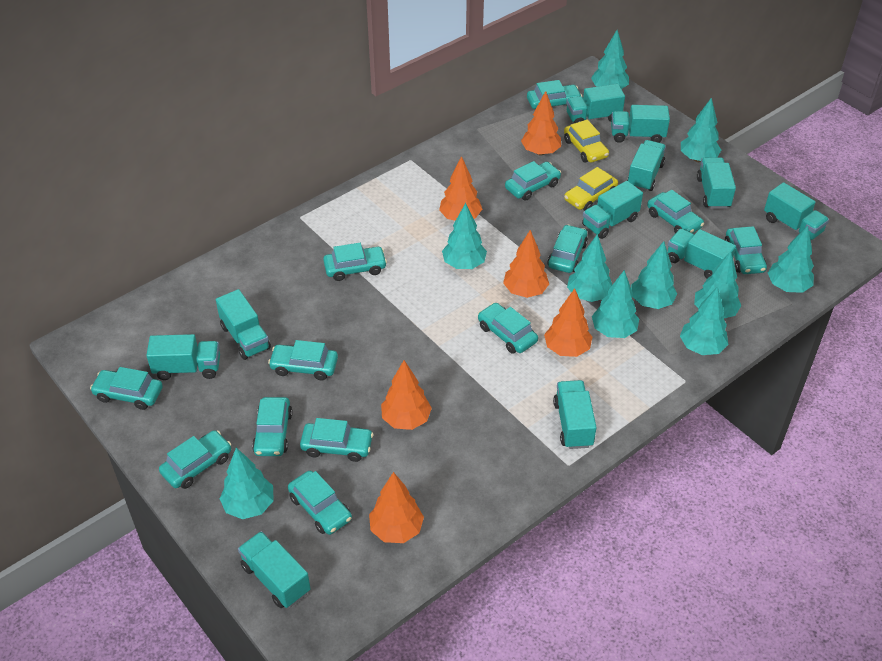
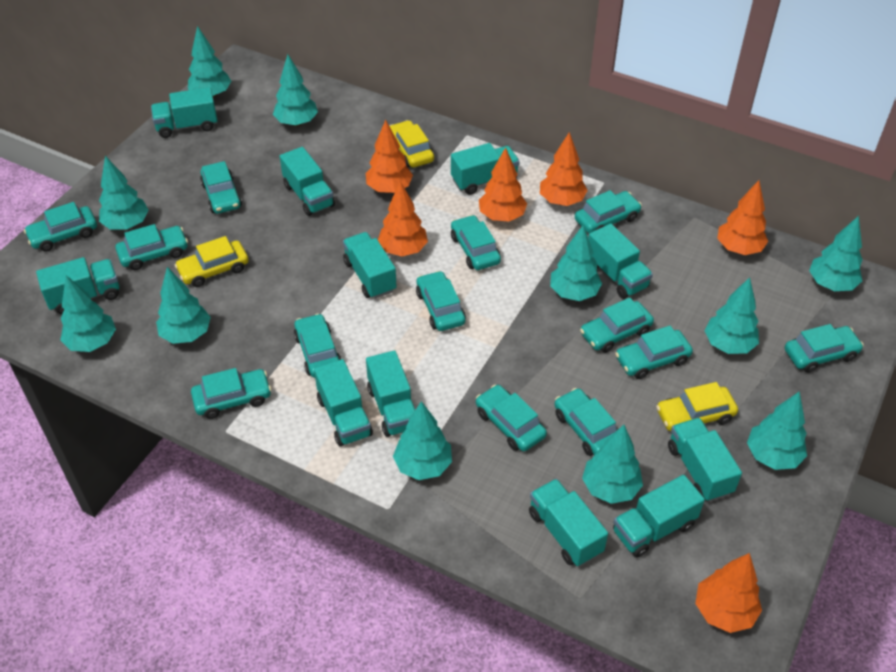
turquoise tree: 10 -> 11
yellow car: 2 -> 3

